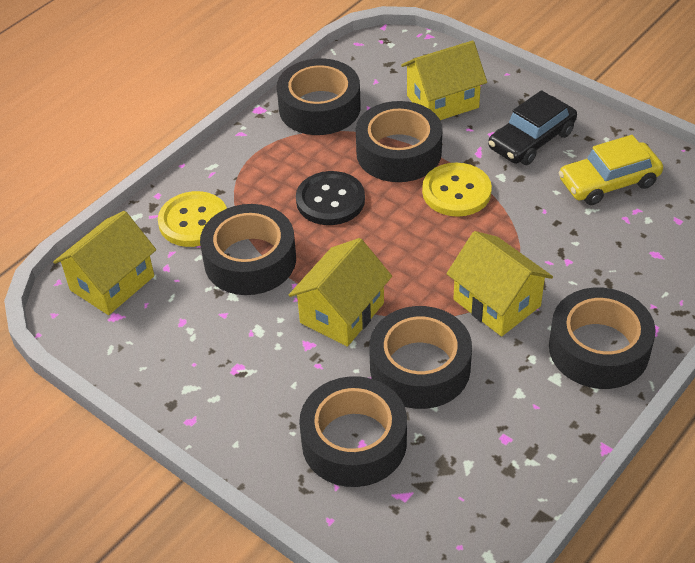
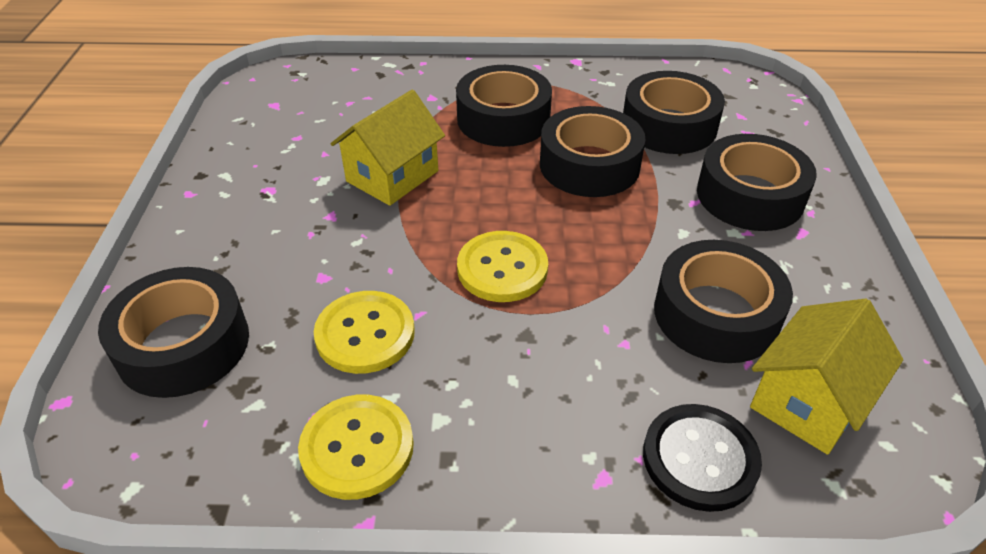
black car: 1 -> 0
yellow button: 2 -> 3
yellow car: 1 -> 0
yellow house: 4 -> 2

